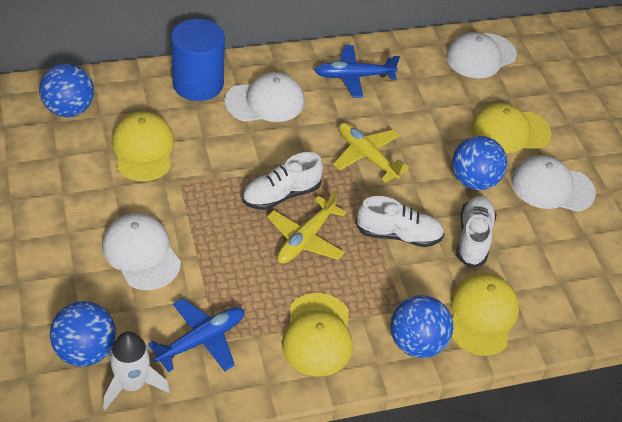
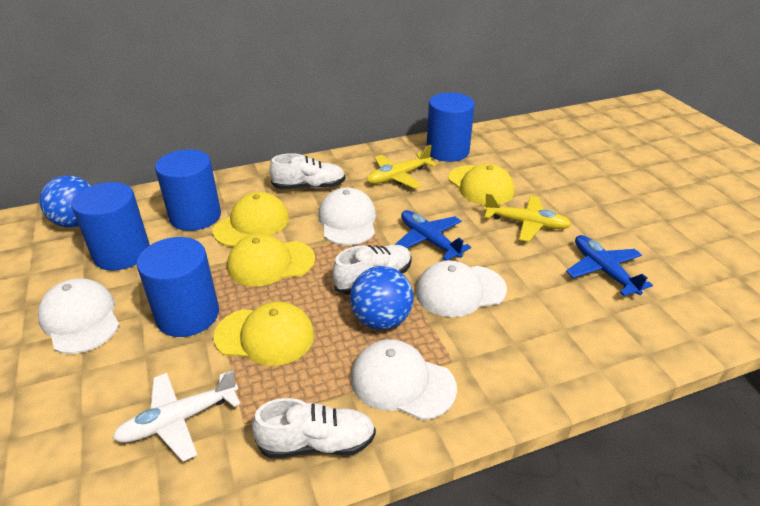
blue ball: 4 -> 2
blue cylinder: 1 -> 4
white plane: 0 -> 1
white rocket: 1 -> 0

